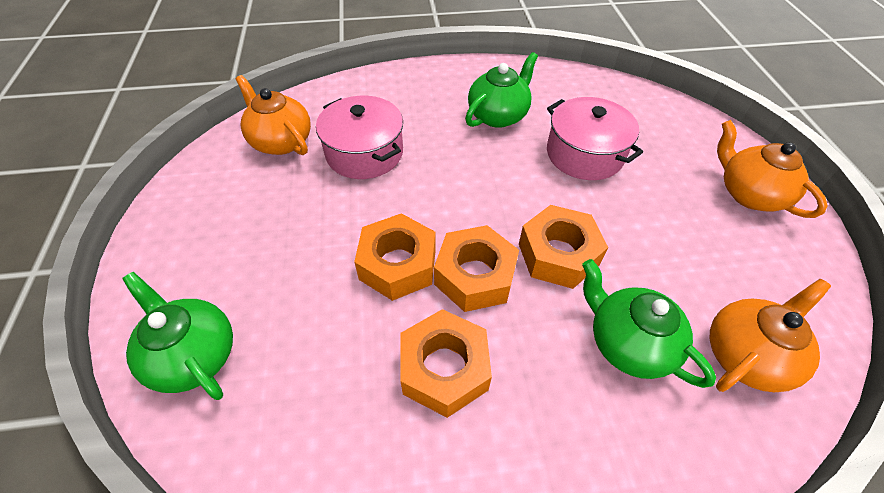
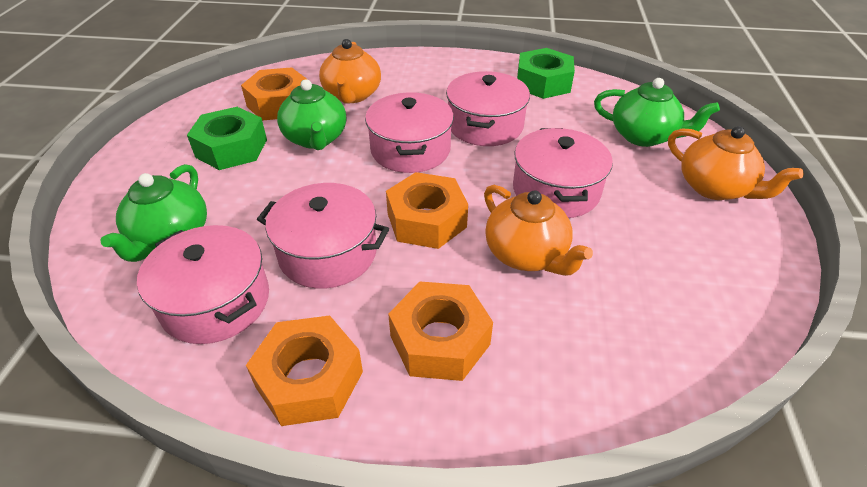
green nut: 0 -> 2
pink pot: 2 -> 5

